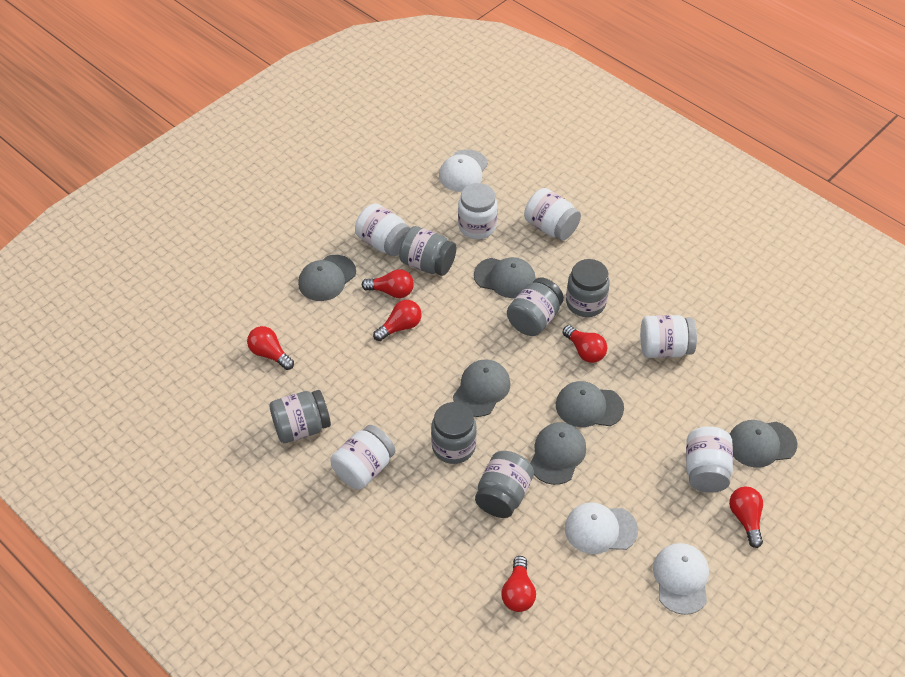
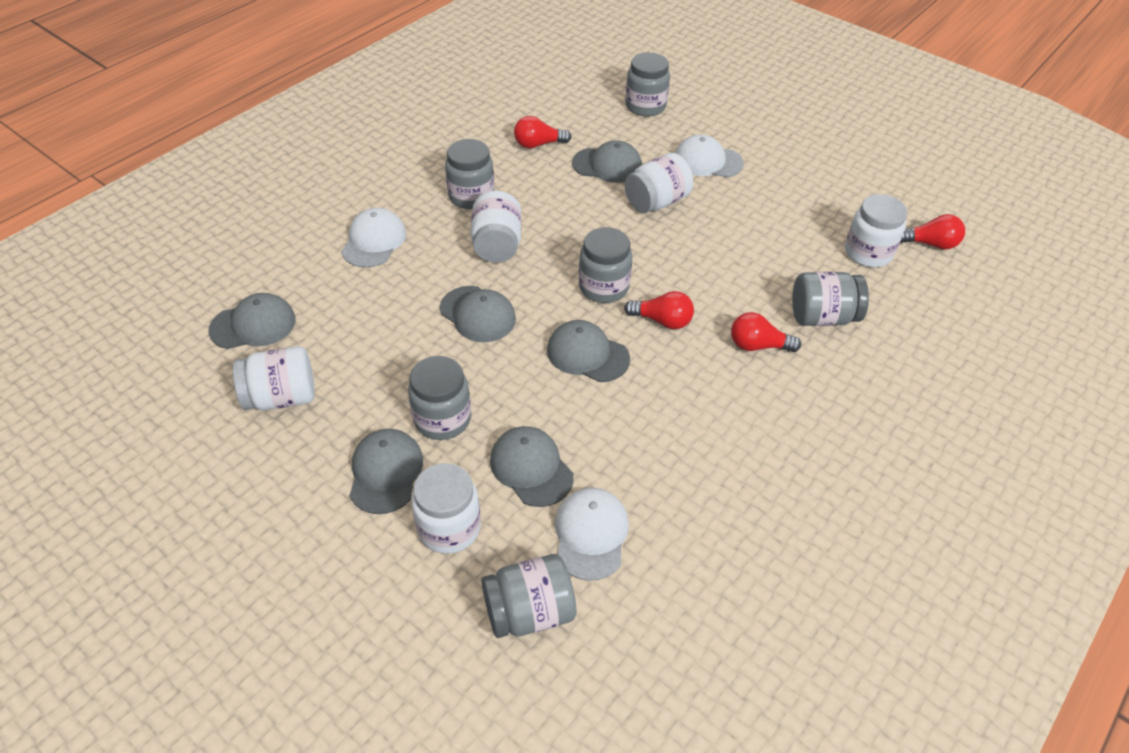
red light bulb: 6 -> 4
white jar: 6 -> 5

